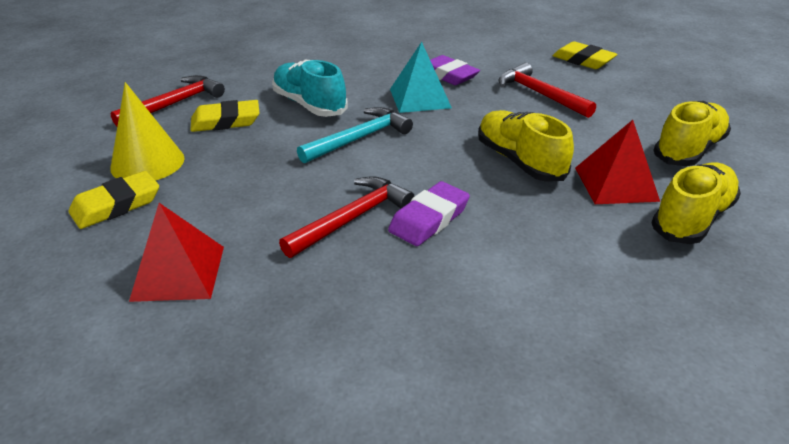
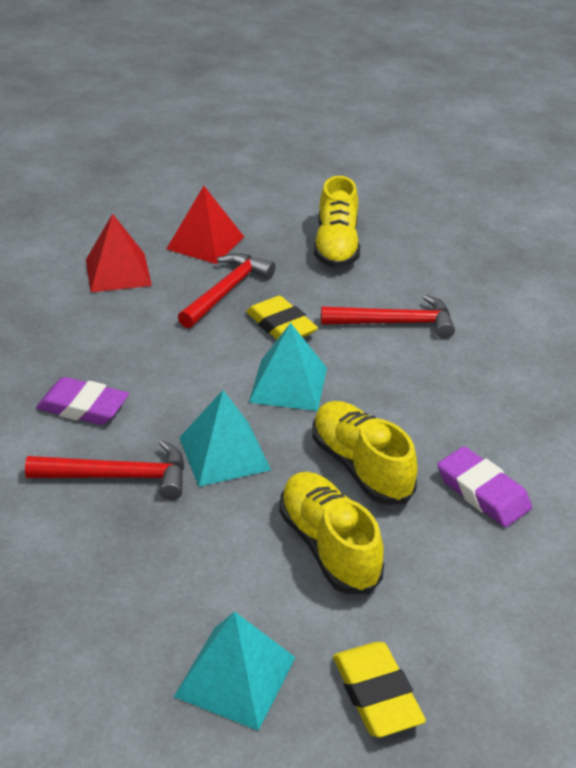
turquoise hammer: 1 -> 0
turquoise pyramid: 1 -> 3
turquoise shoe: 1 -> 0
yellow cone: 1 -> 0
yellow eraser: 3 -> 2

